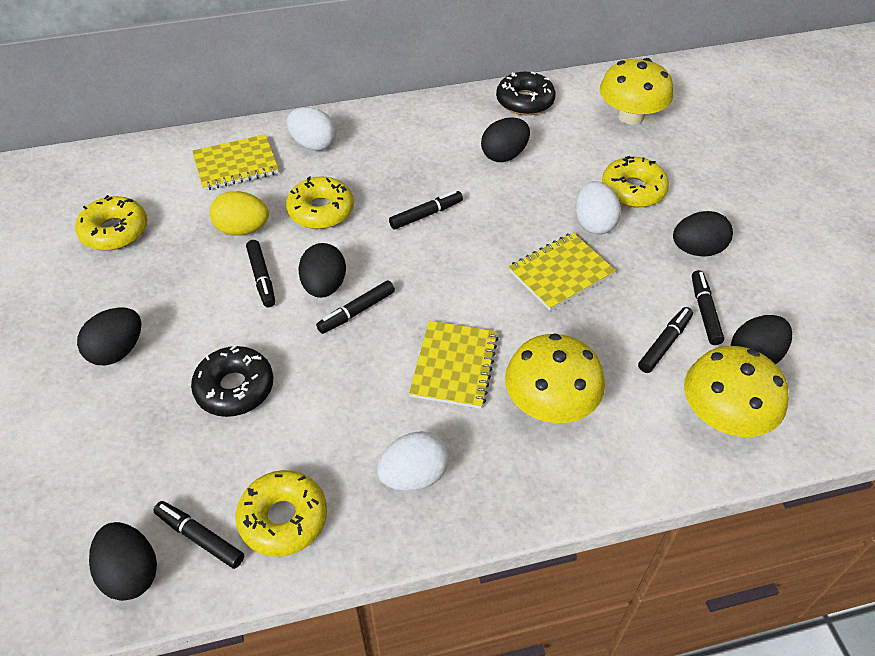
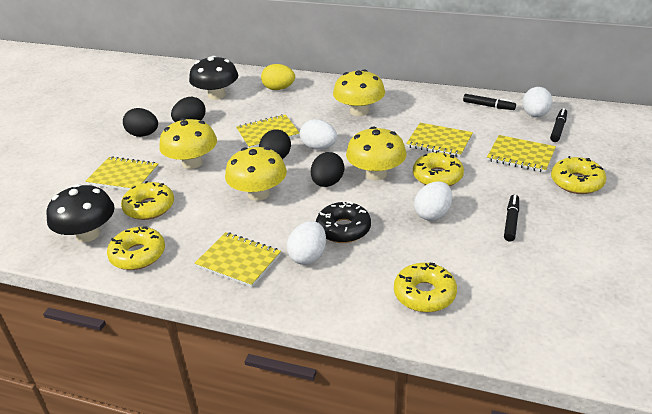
black donut: 2 -> 1
black egg: 6 -> 4
black marker: 6 -> 3
black mushroom: 0 -> 2
white egg: 3 -> 4
yellow donut: 4 -> 5
yellow mushroom: 3 -> 4
yellow notebook: 3 -> 5

